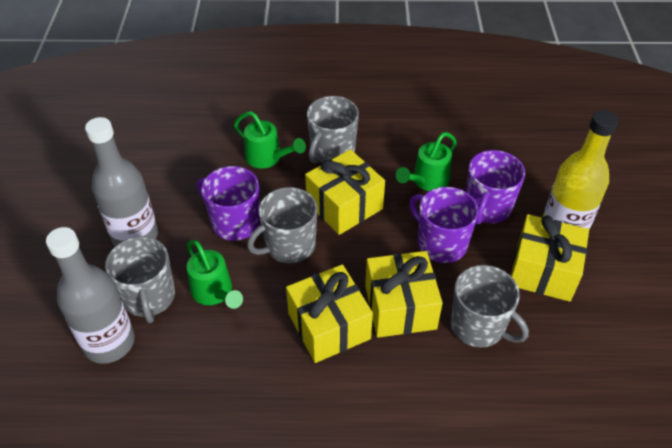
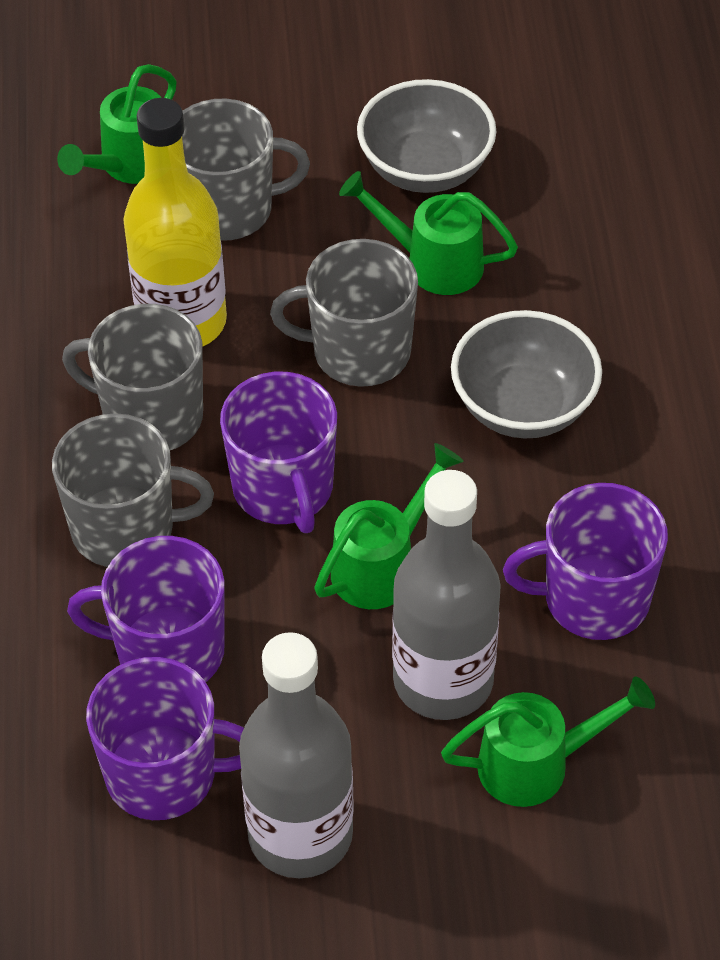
green watering can: 3 -> 4
grey bowl: 0 -> 2
purple mug: 3 -> 4
yellow gift: 4 -> 0

